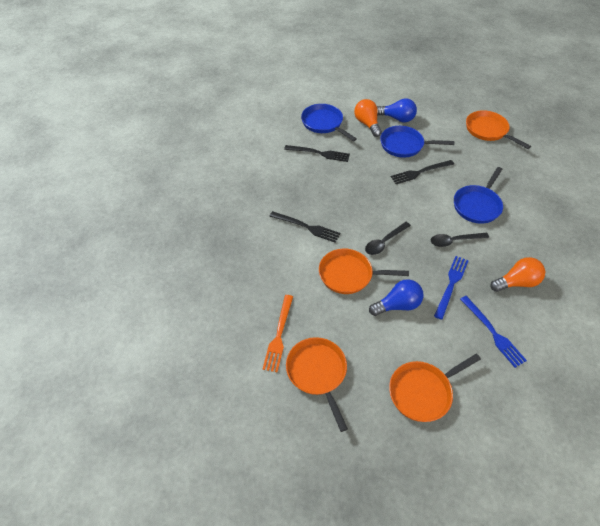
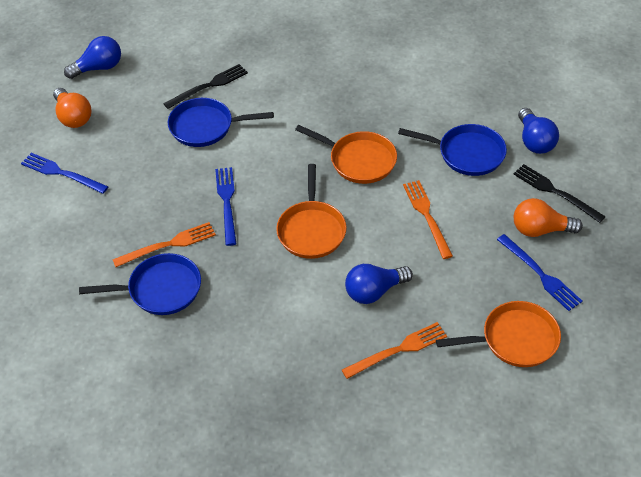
black fork: 3 -> 2
black spoon: 2 -> 0
blue fork: 2 -> 3
blue light bulb: 2 -> 3
orange fork: 1 -> 3
orange pan: 4 -> 3

